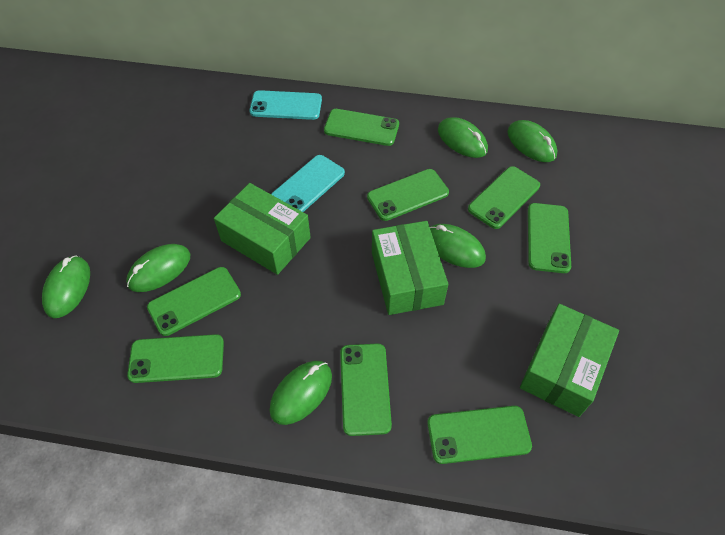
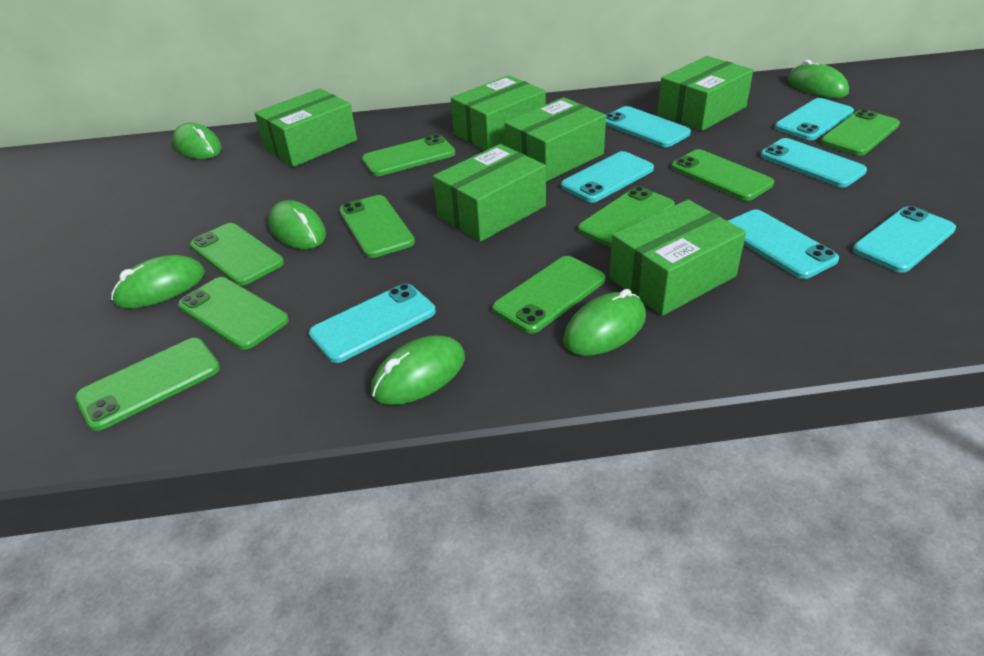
green box: 3 -> 6
green phone: 8 -> 9
turquoise phone: 2 -> 7

